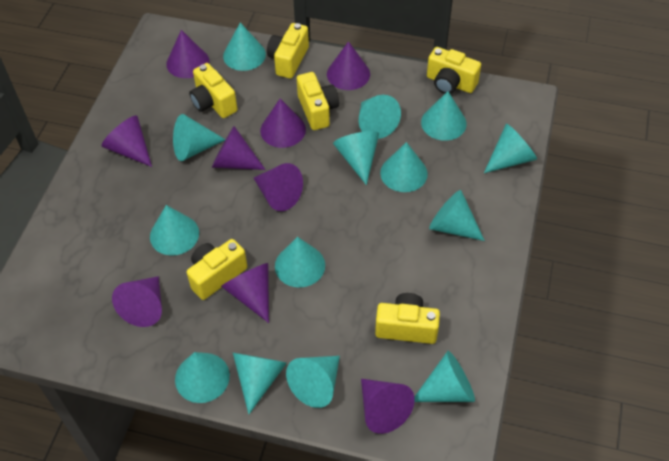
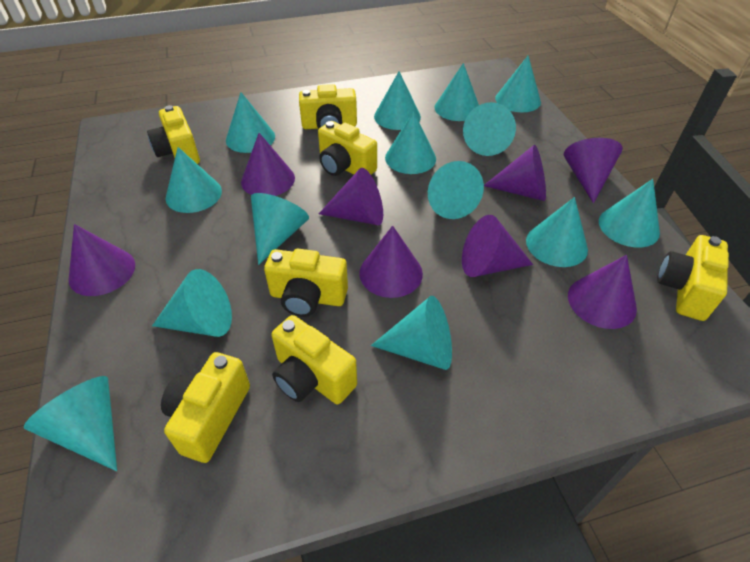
purple cone: 9 -> 8
yellow camera: 6 -> 7

